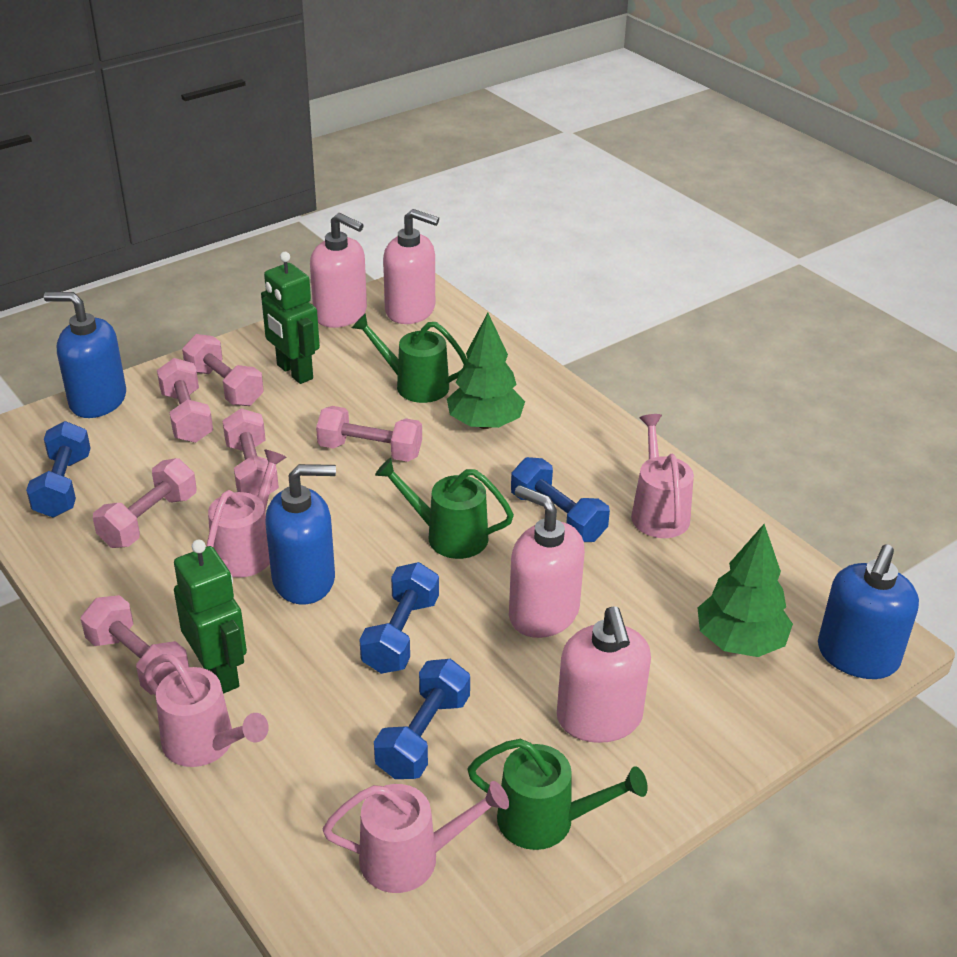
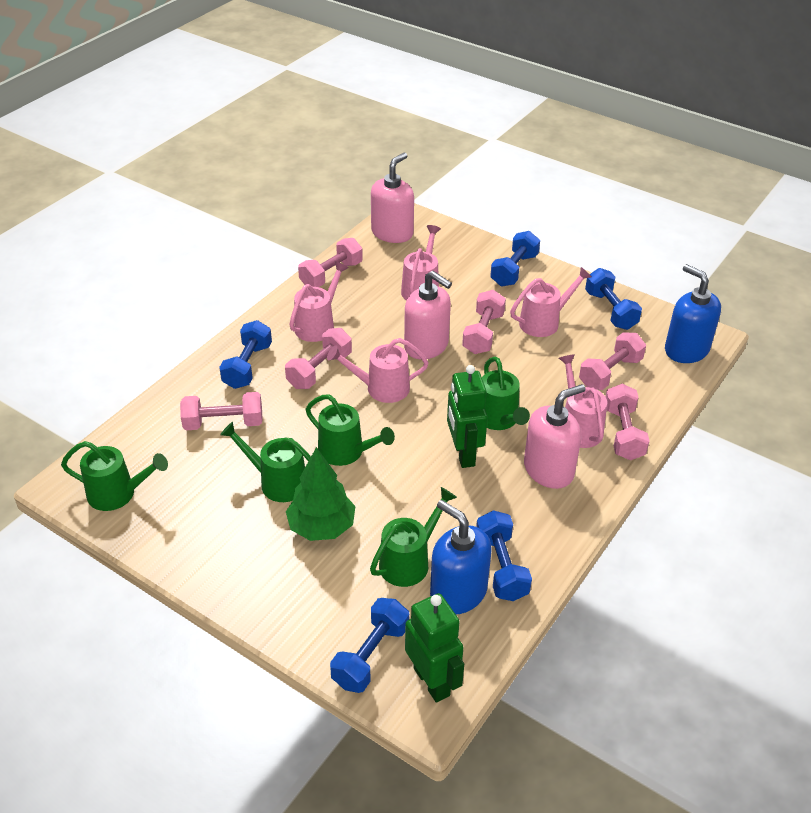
blue dumbbell: 4 -> 5
blue soap dispenser: 3 -> 2
green tree: 2 -> 1
green watering can: 3 -> 5
pink soap dispenser: 4 -> 3
pink watering can: 4 -> 5

